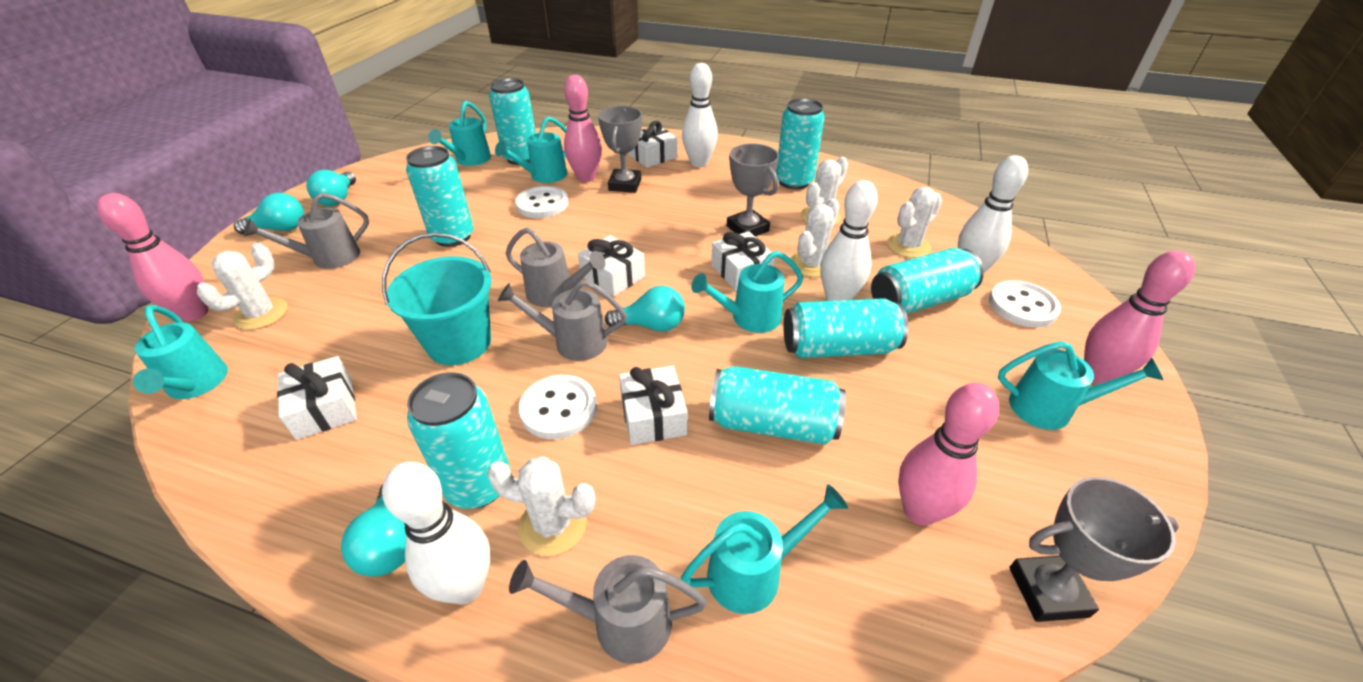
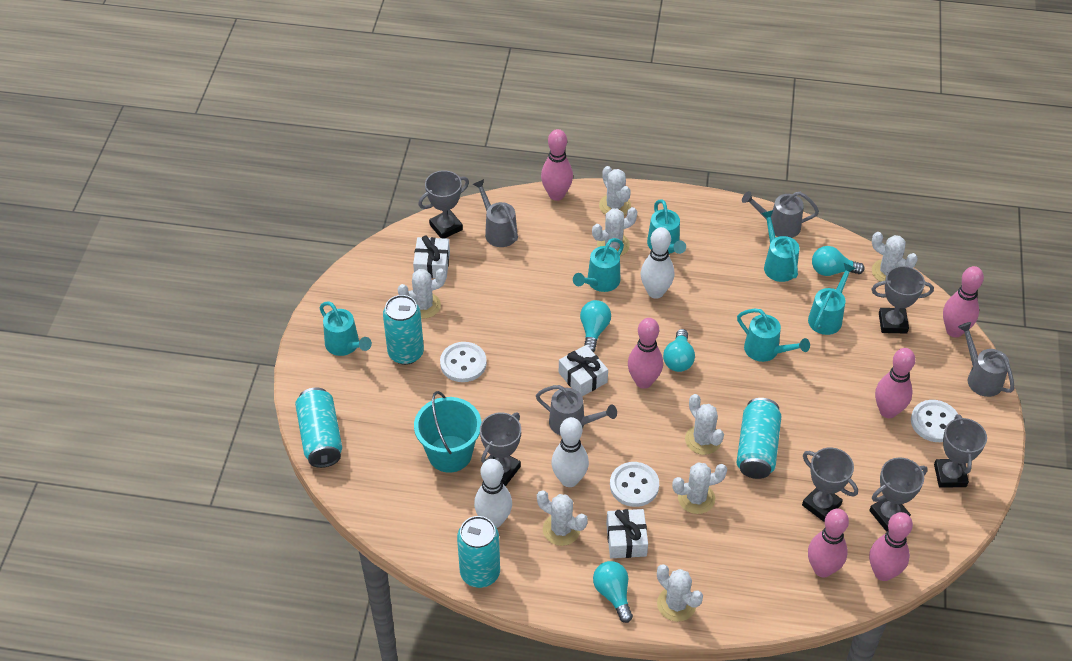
grey trophy: 3 -> 6
pink bowling pin: 4 -> 6
turquoise can: 7 -> 4
white bowling pin: 4 -> 3
white cactus: 5 -> 8
white gift: 5 -> 3

